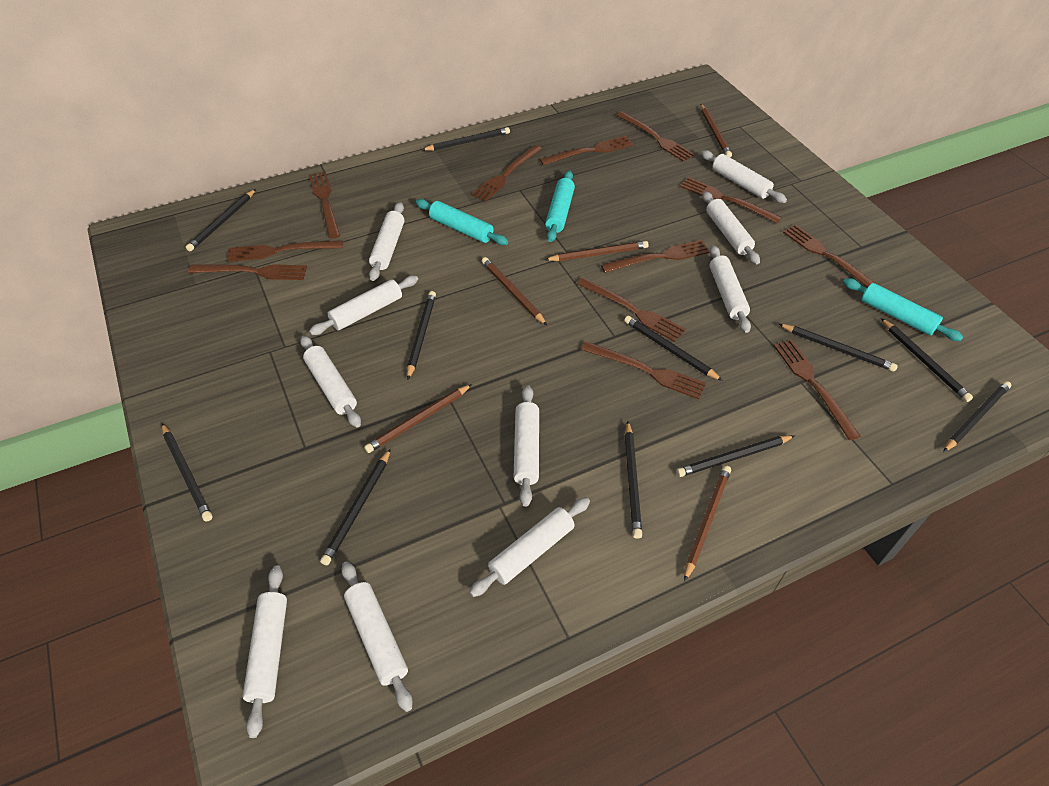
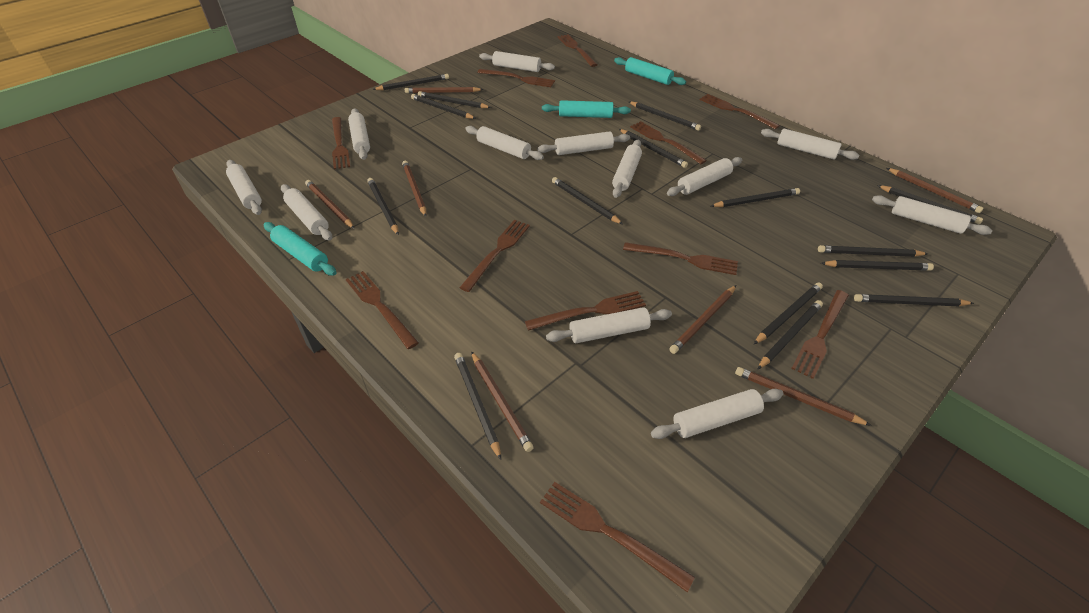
black pencil: 11 -> 15
brown fork: 12 -> 11
brown pencil: 5 -> 7
white rolling pin: 10 -> 12

